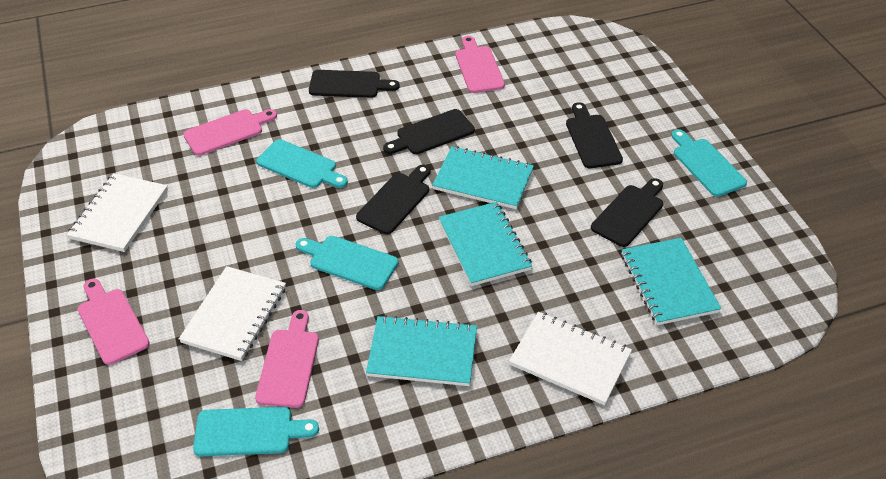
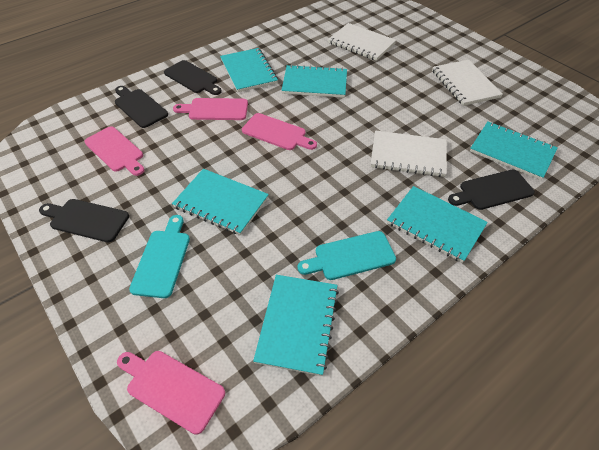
black cutting board: 5 -> 4
turquoise cutting board: 4 -> 2
turquoise notebook: 4 -> 6

